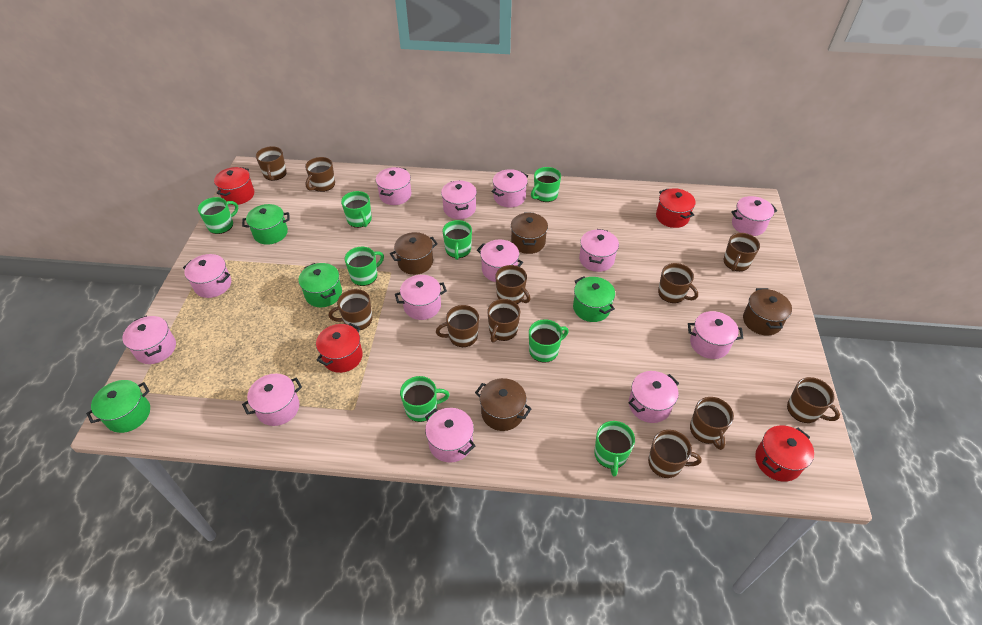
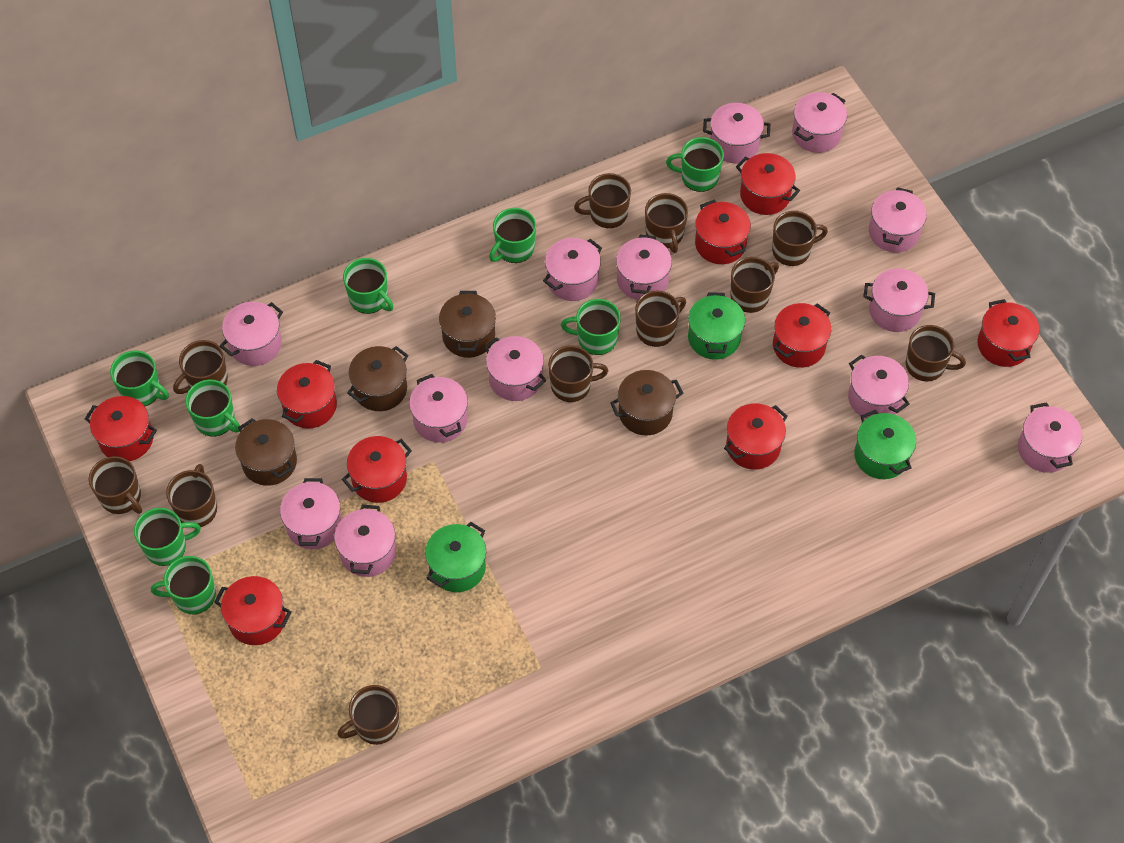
green pot: 4 -> 3
red pot: 4 -> 9

